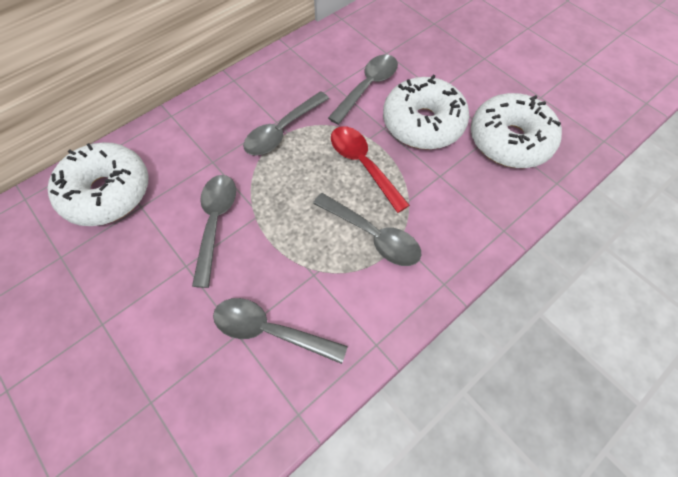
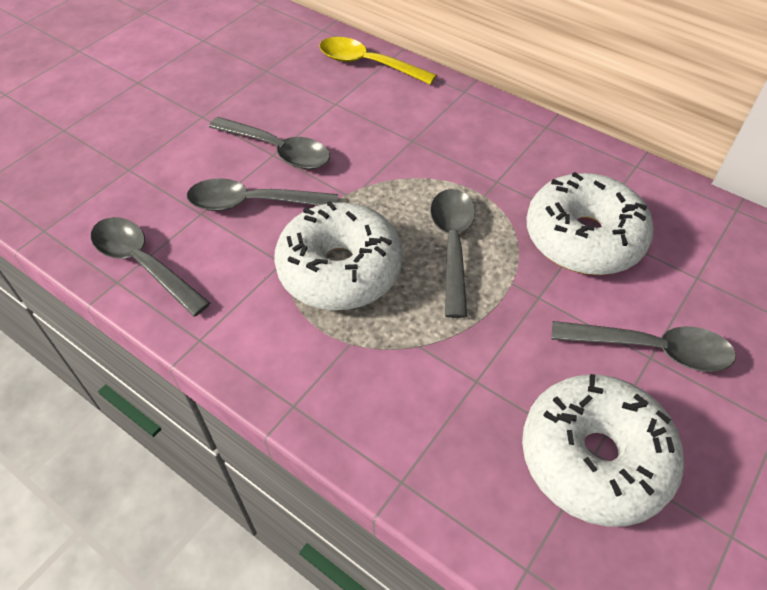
red spoon: 1 -> 0
yellow spoon: 0 -> 1

